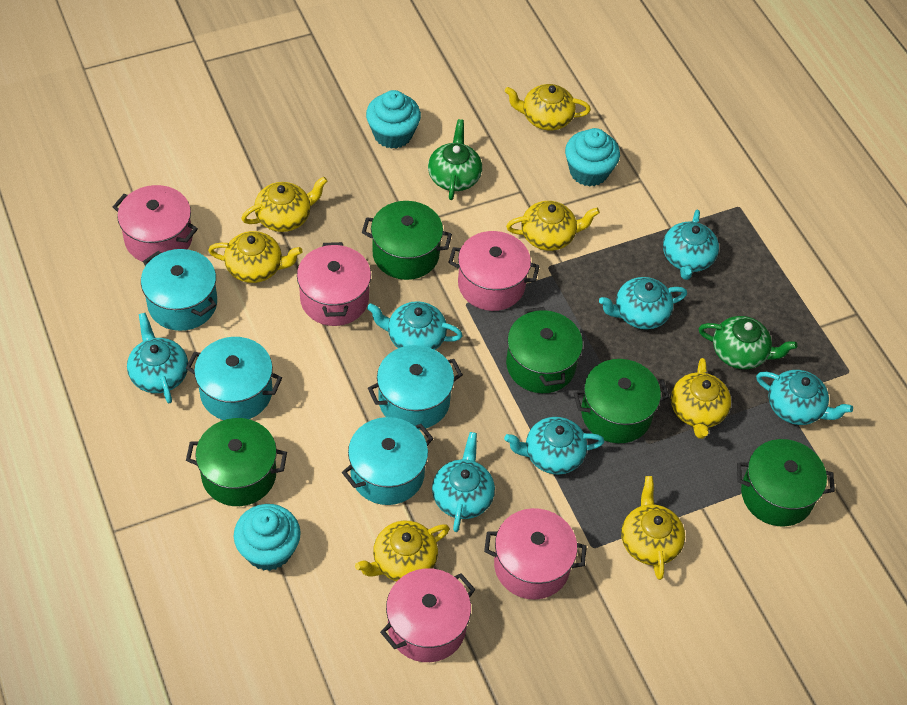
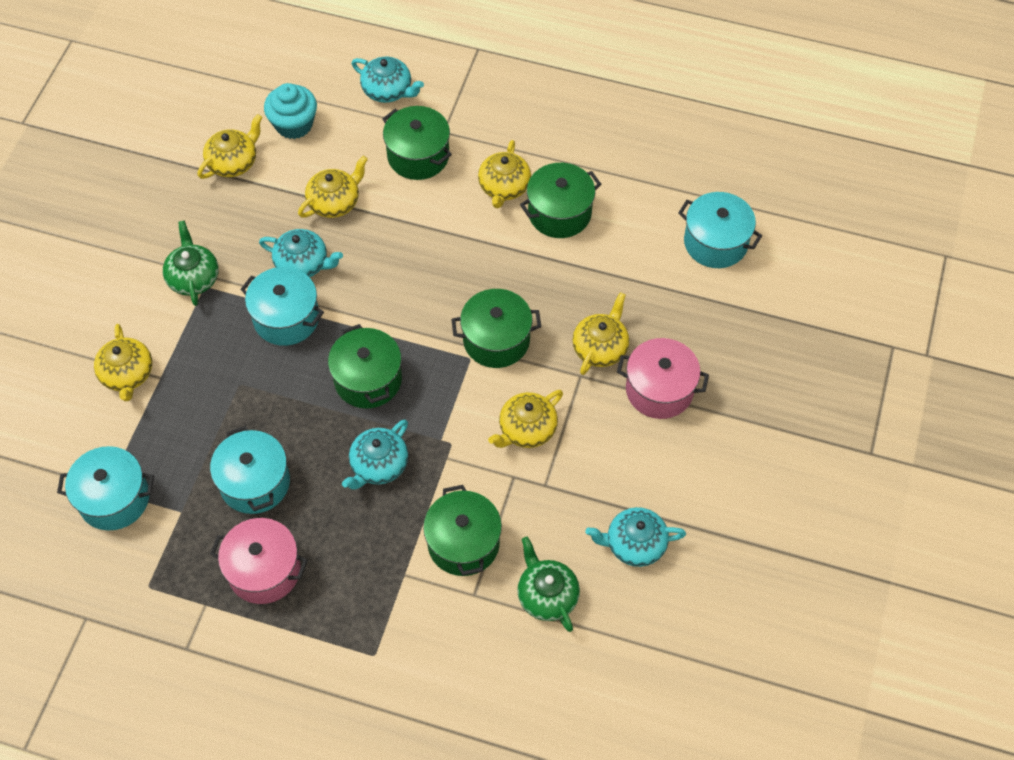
pink pot: 5 -> 2
turquoise cupcake: 3 -> 1
turquoise teapot: 7 -> 4
yellow teapot: 7 -> 6

